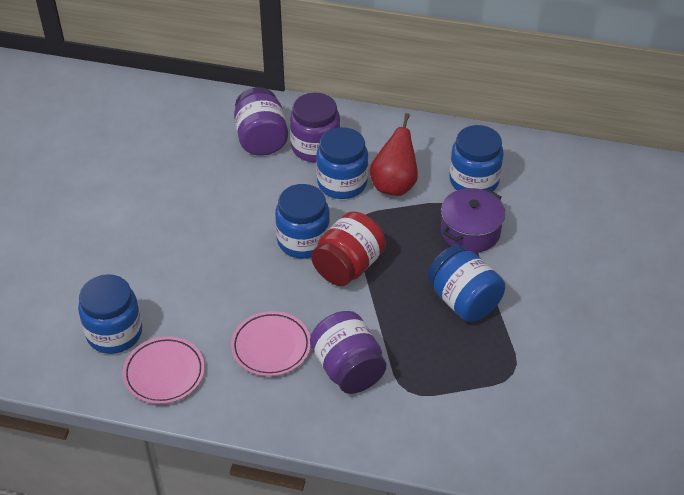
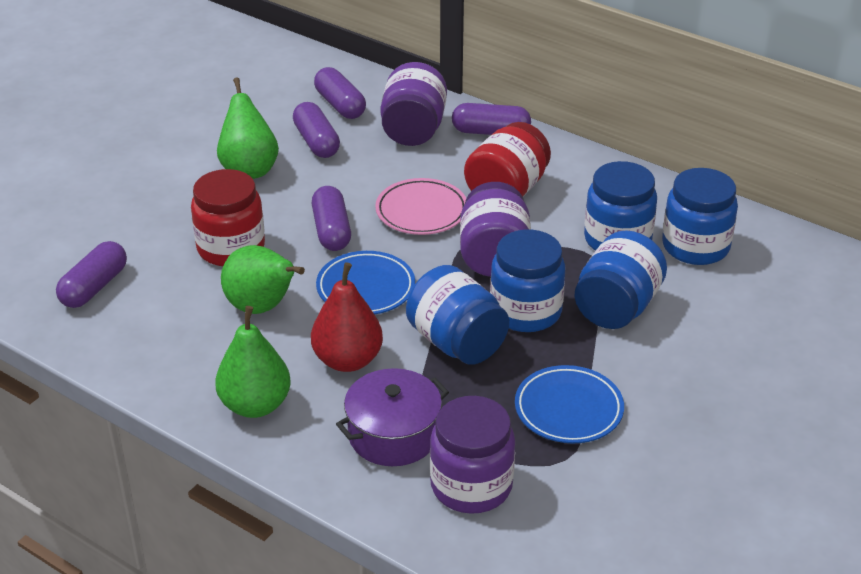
blue plate: 0 -> 2
green pear: 0 -> 3
pink plate: 2 -> 1
purple capsule: 0 -> 5
red jar: 1 -> 2

